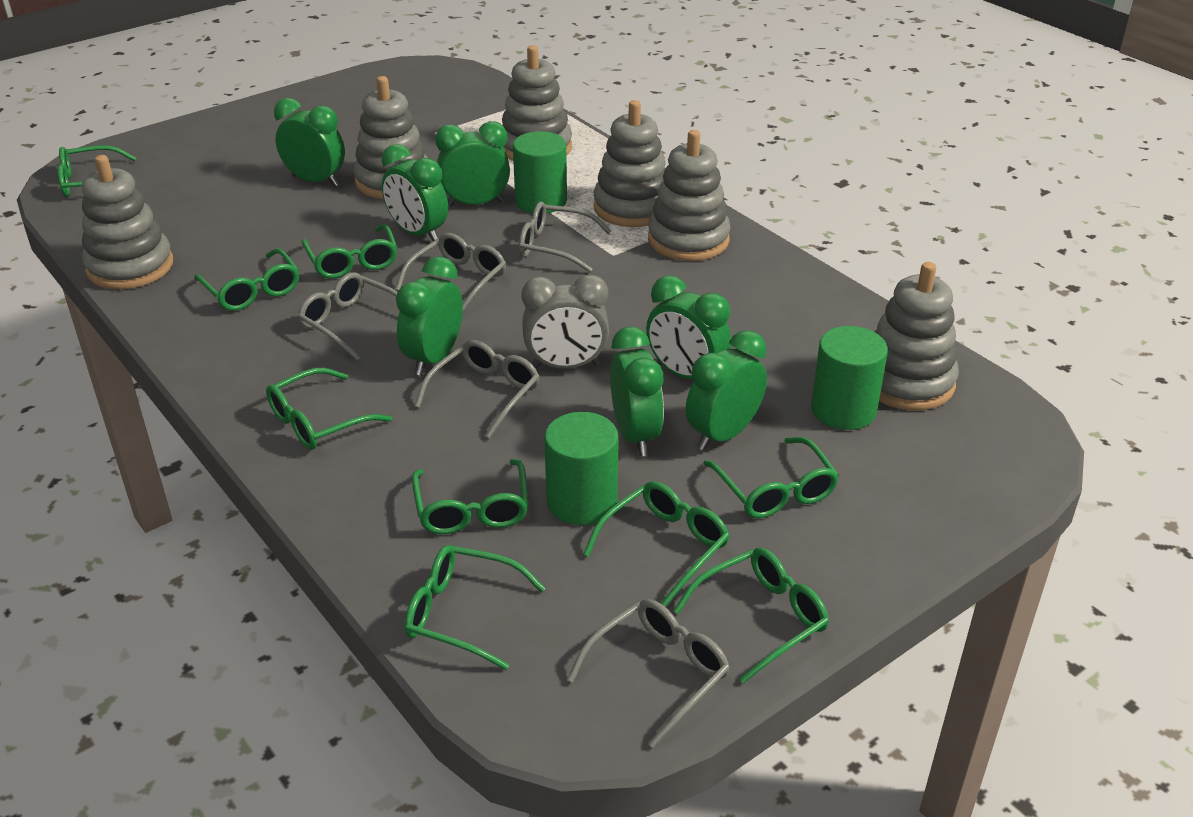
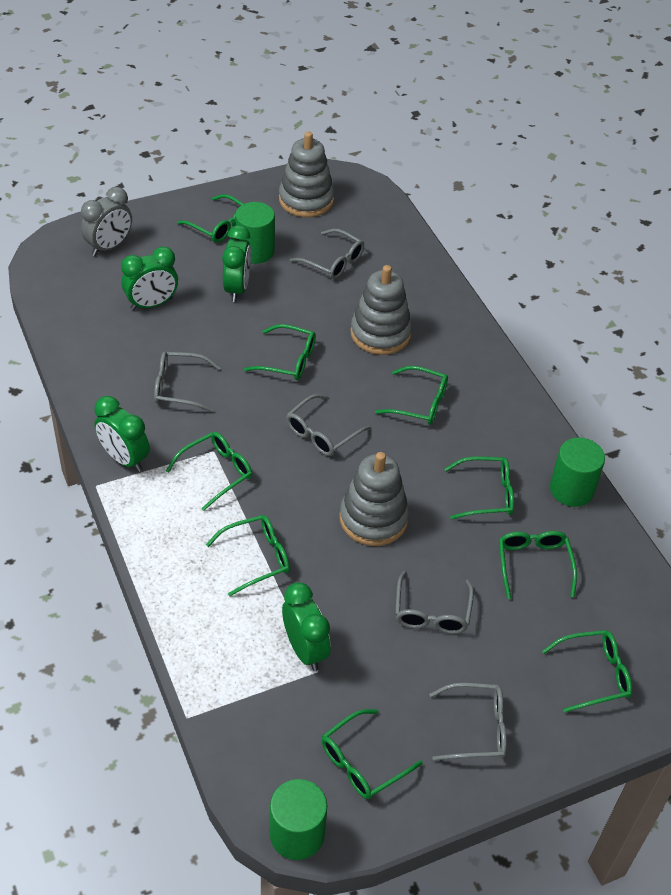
green clock: 7 -> 4
grey stacking toy: 6 -> 3

